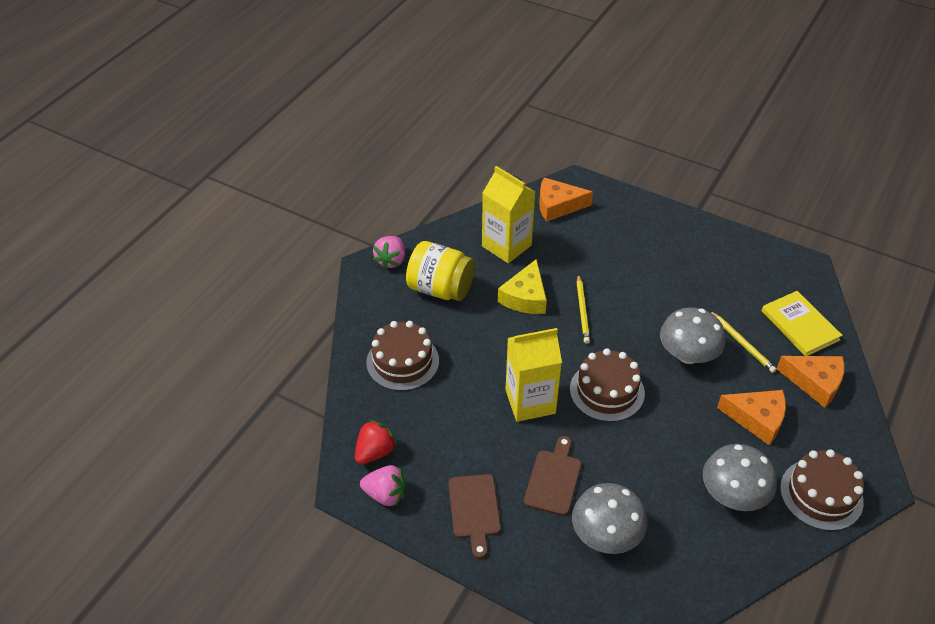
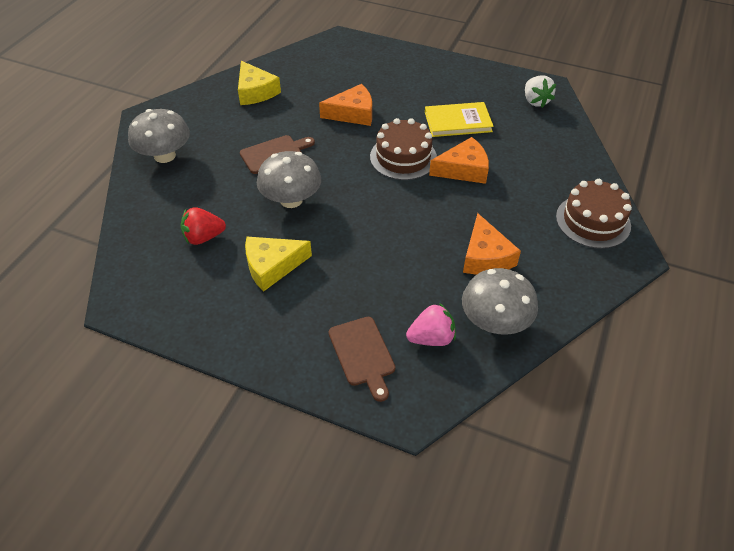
brown cake: 3 -> 2
pink strawberry: 2 -> 1
white strawberry: 0 -> 1
yellow carton: 2 -> 0
yellow cheese: 1 -> 2
yellow jar: 1 -> 0
yellow pencil: 2 -> 0

